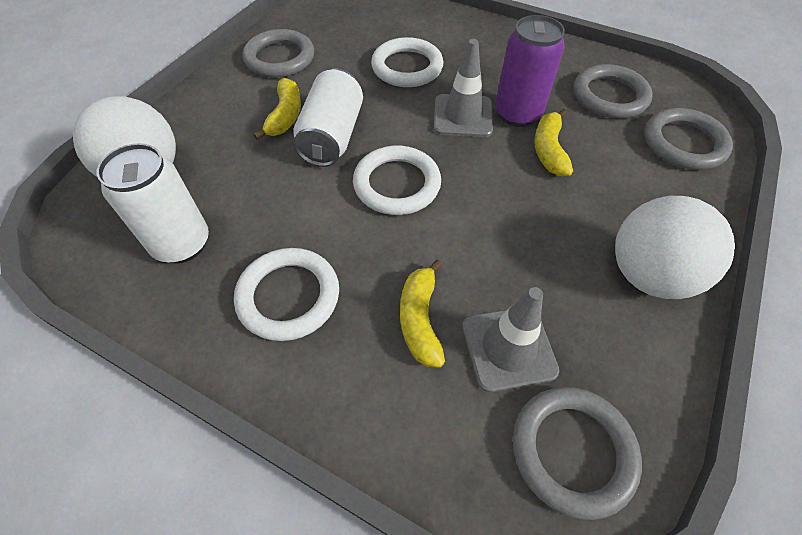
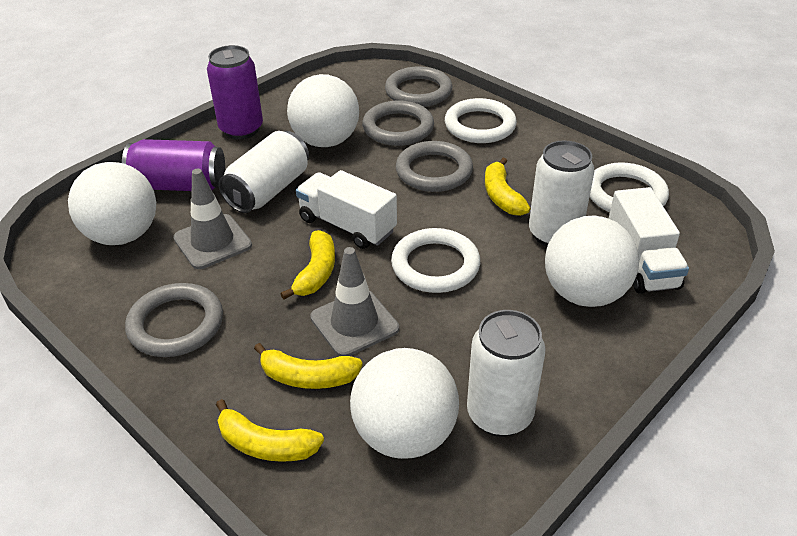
purple can: 1 -> 2
white ball: 2 -> 4
white can: 2 -> 3
white truck: 0 -> 2
yellow banana: 3 -> 4

